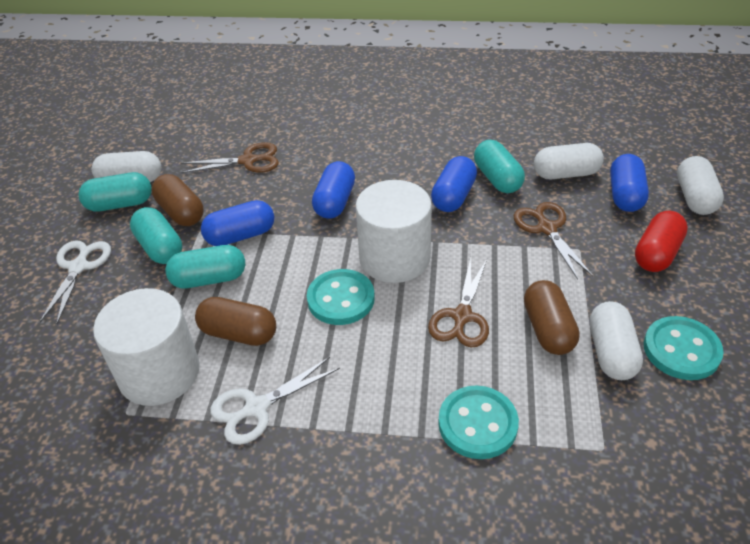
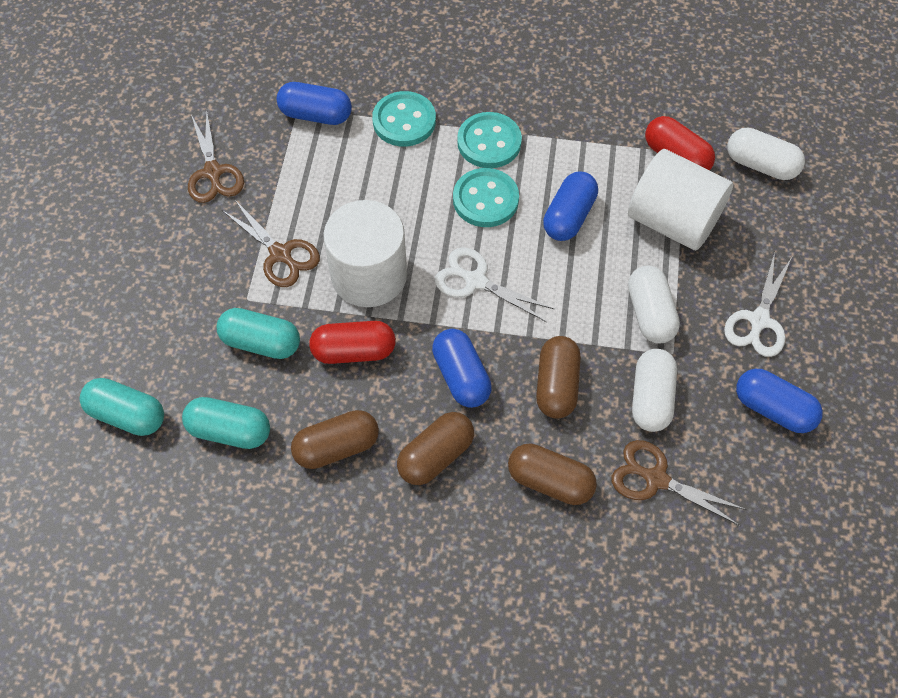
brown capsule: 3 -> 4
red capsule: 1 -> 2
turquoise capsule: 4 -> 3
white capsule: 4 -> 3

